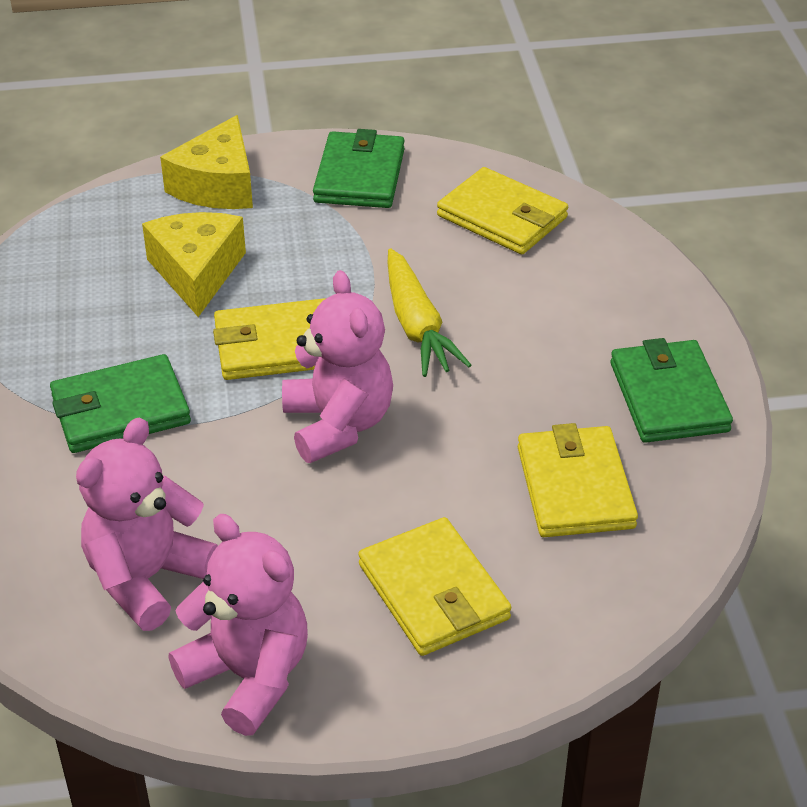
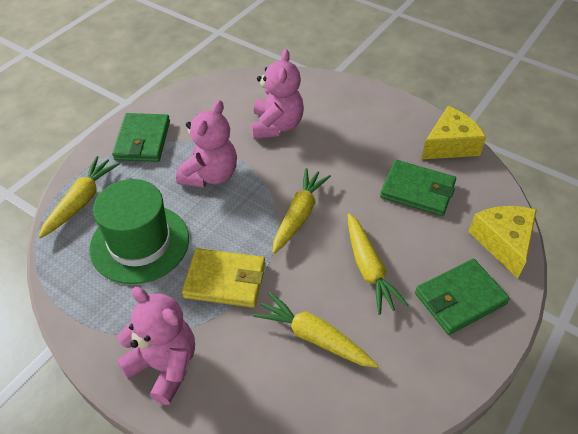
green hat: 0 -> 1
yellow carrot: 1 -> 4
yellow wallet: 4 -> 1

